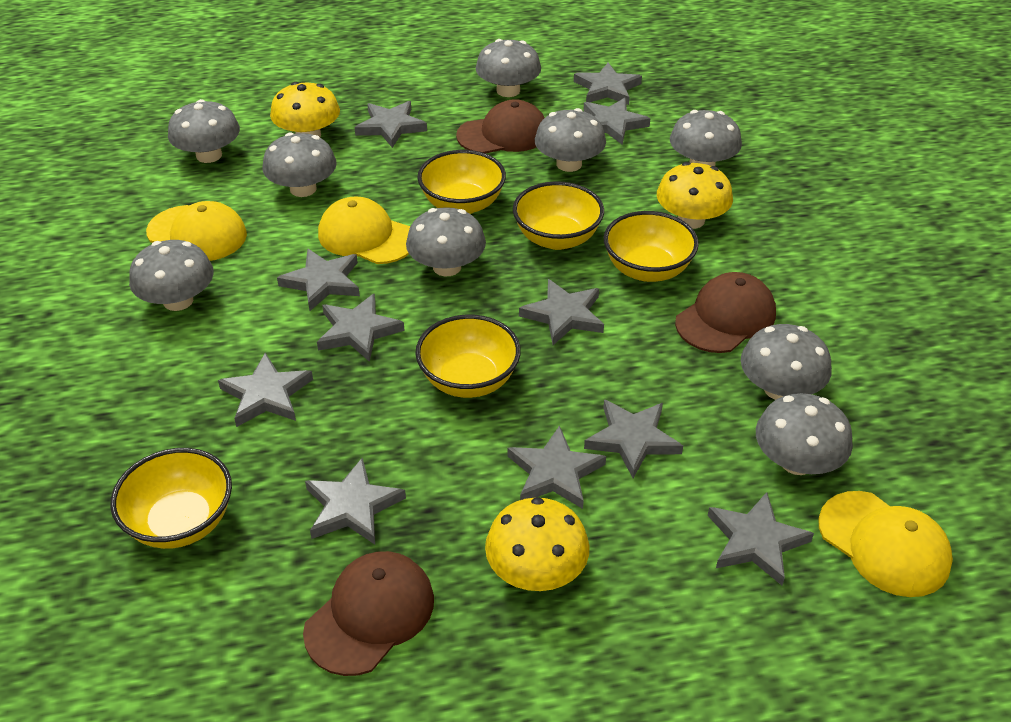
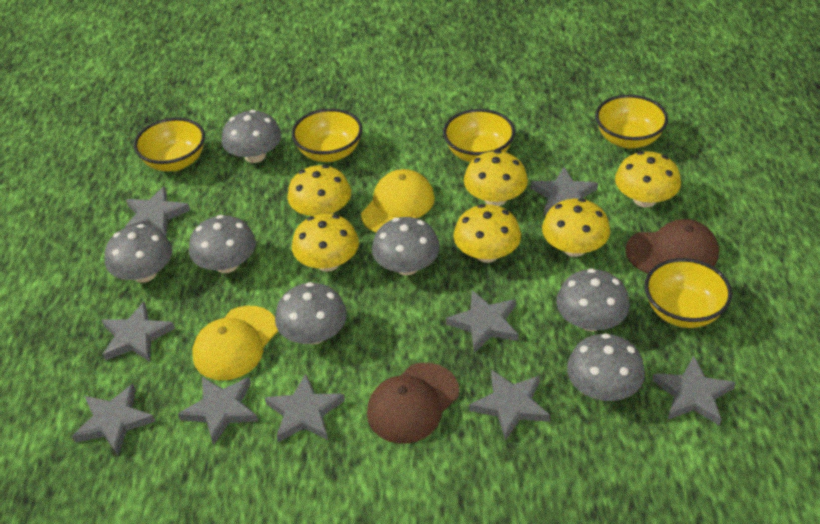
brown cap: 3 -> 2
grey mushroom: 9 -> 7
grey star: 11 -> 9
yellow cap: 3 -> 2
yellow mushroom: 3 -> 6

